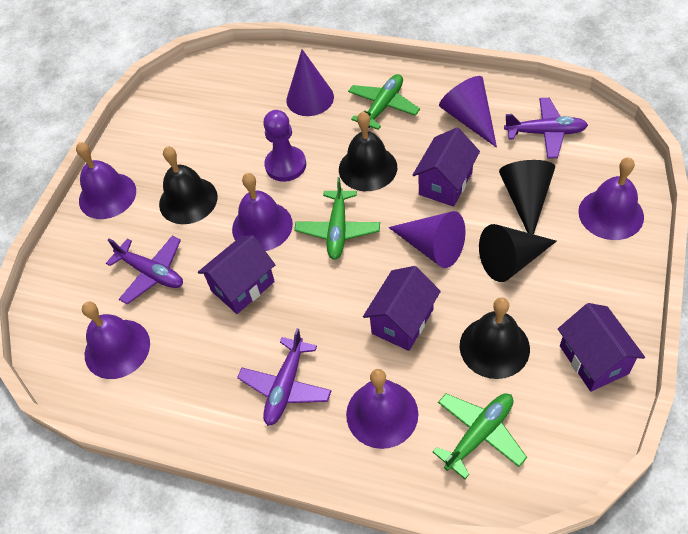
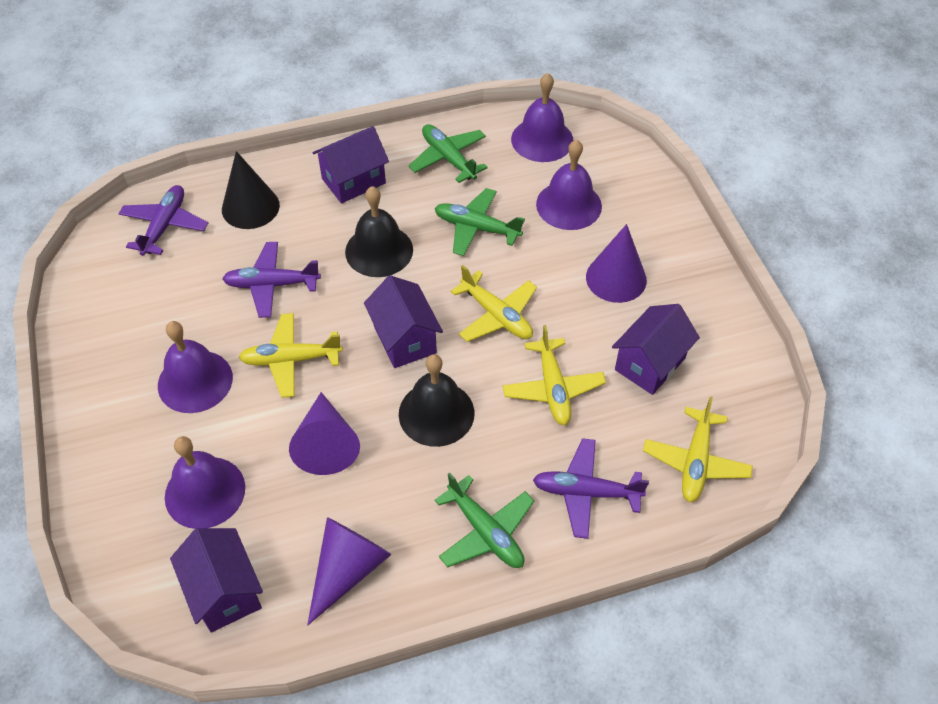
black bell: 3 -> 2
black cone: 2 -> 1
purple bell: 5 -> 4
purple pawn: 1 -> 0
yellow plane: 0 -> 4

